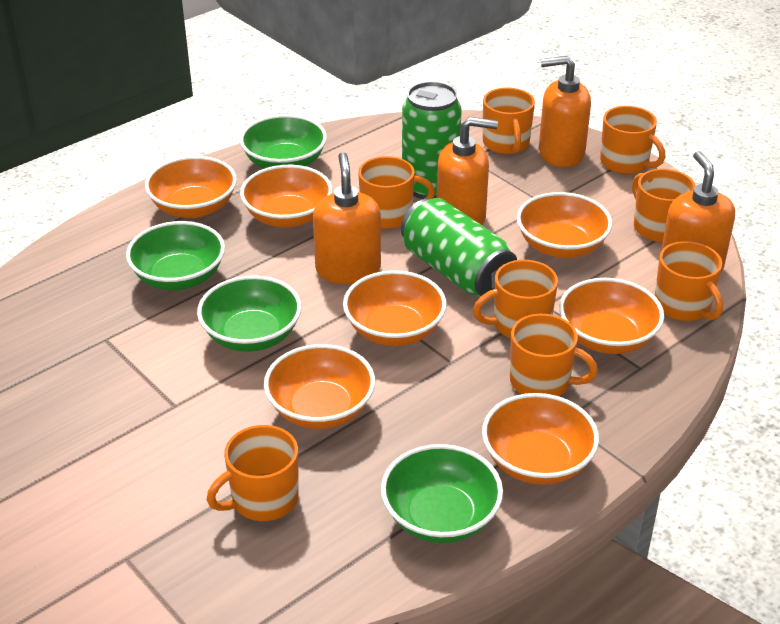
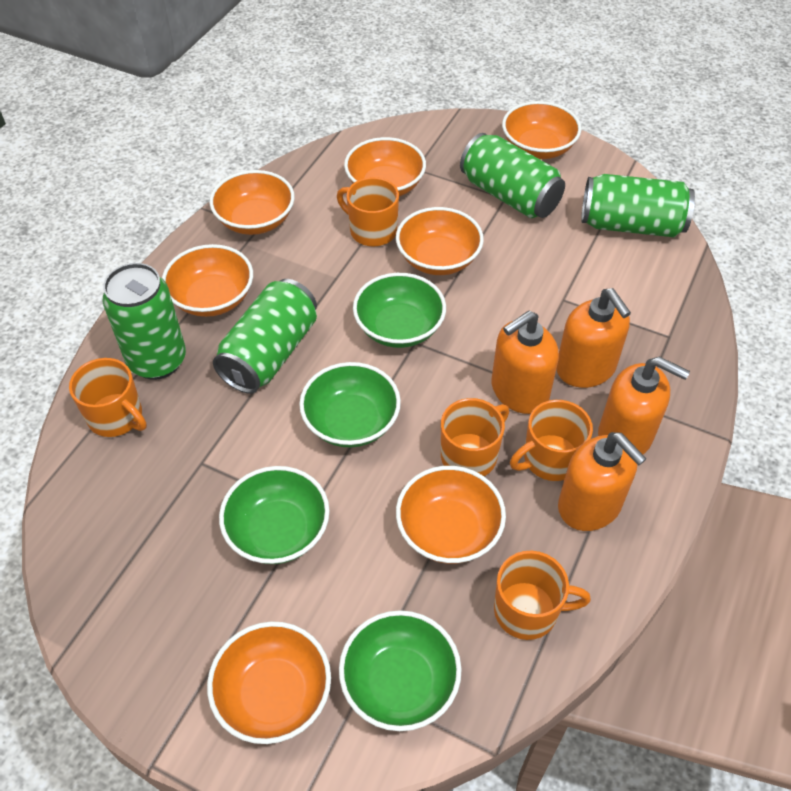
green can: 2 -> 4
orange mug: 8 -> 5

